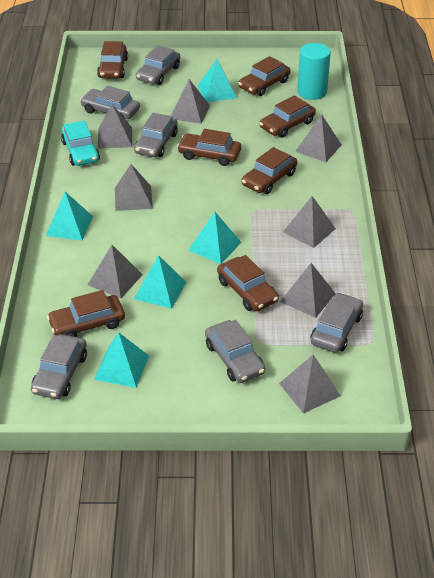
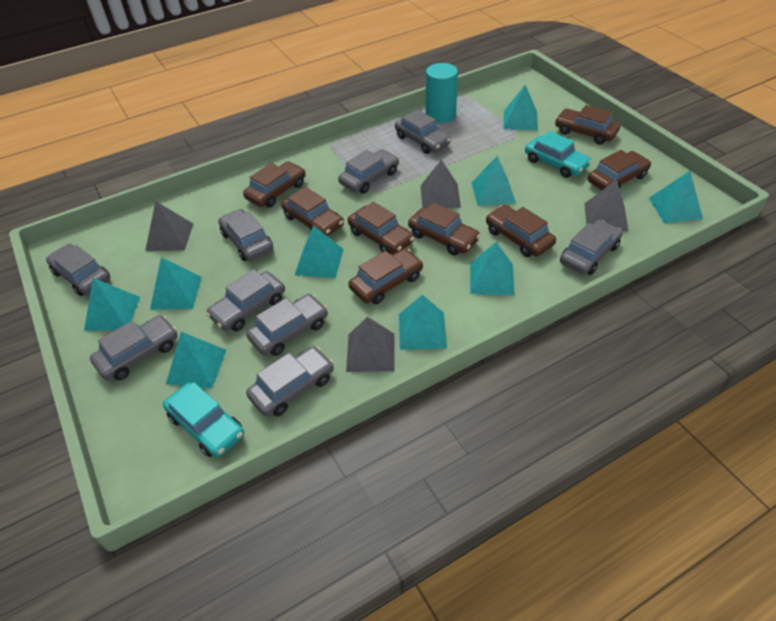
brown car: 7 -> 8
grey car: 6 -> 9
grey pyramid: 8 -> 4
turquoise car: 1 -> 2
turquoise pyramid: 5 -> 9

